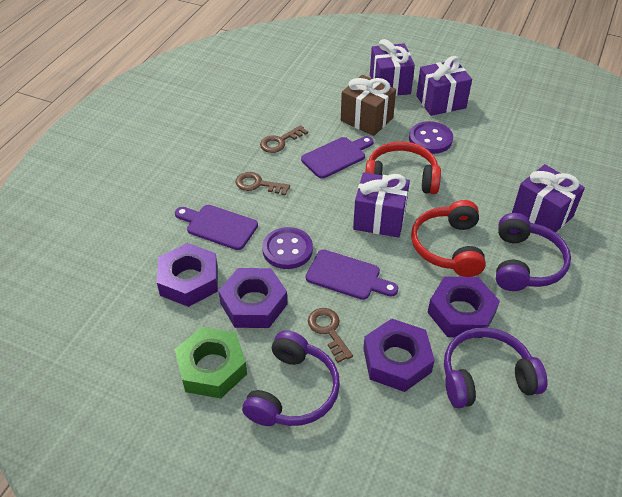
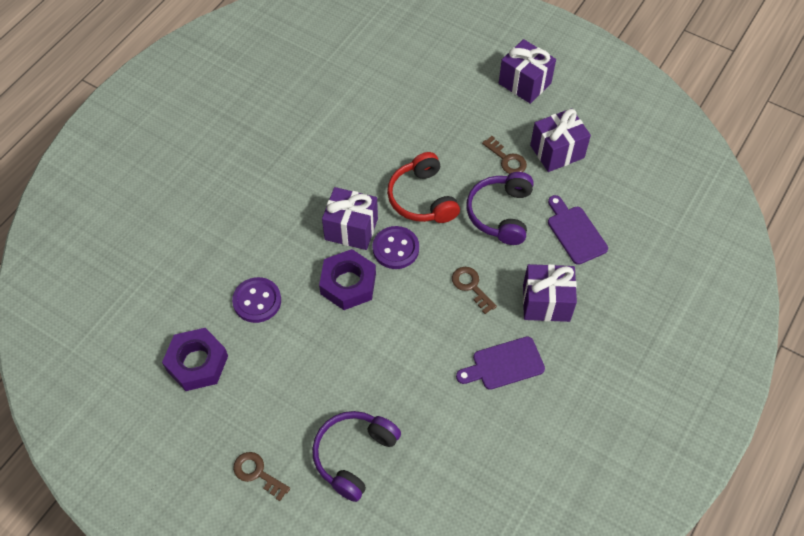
brown gift: 1 -> 0
green nut: 1 -> 0
purple cutting board: 3 -> 2
purple headphones: 3 -> 2
purple nut: 4 -> 2
red headphones: 2 -> 1

